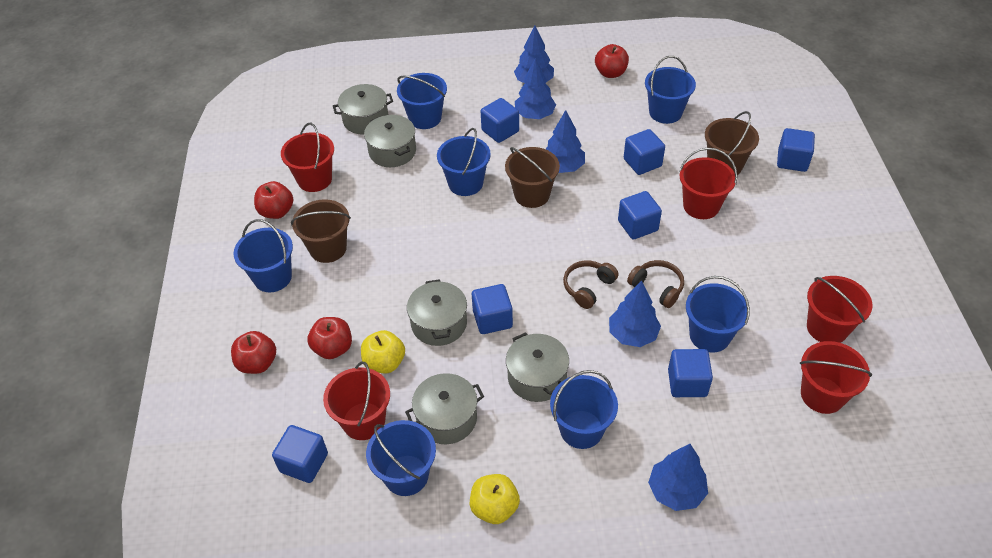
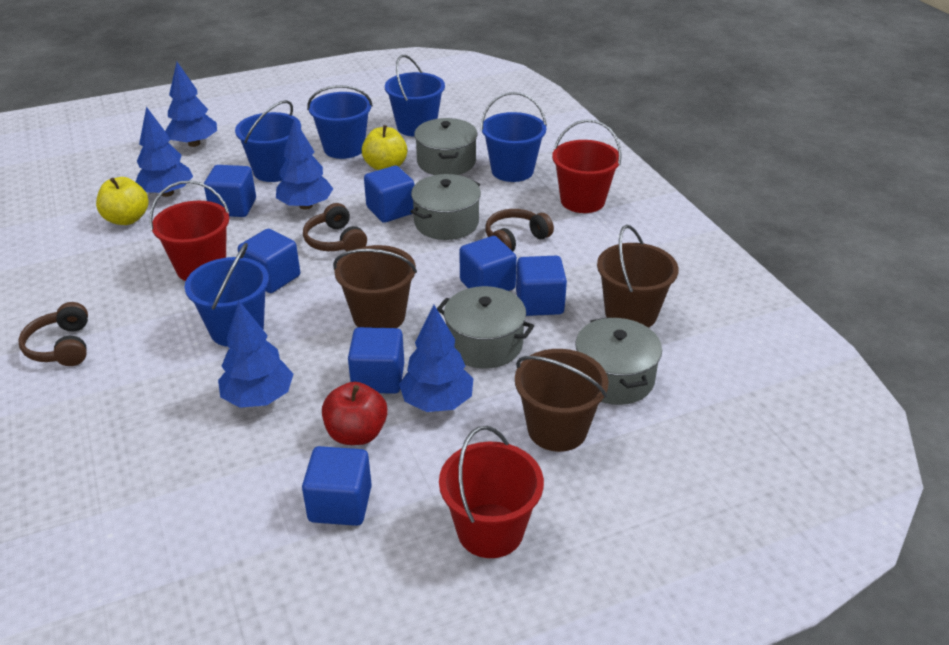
blue bucket: 7 -> 5
brown headphones: 2 -> 3
grey pot: 5 -> 4
red apple: 4 -> 1
red bucket: 5 -> 3

